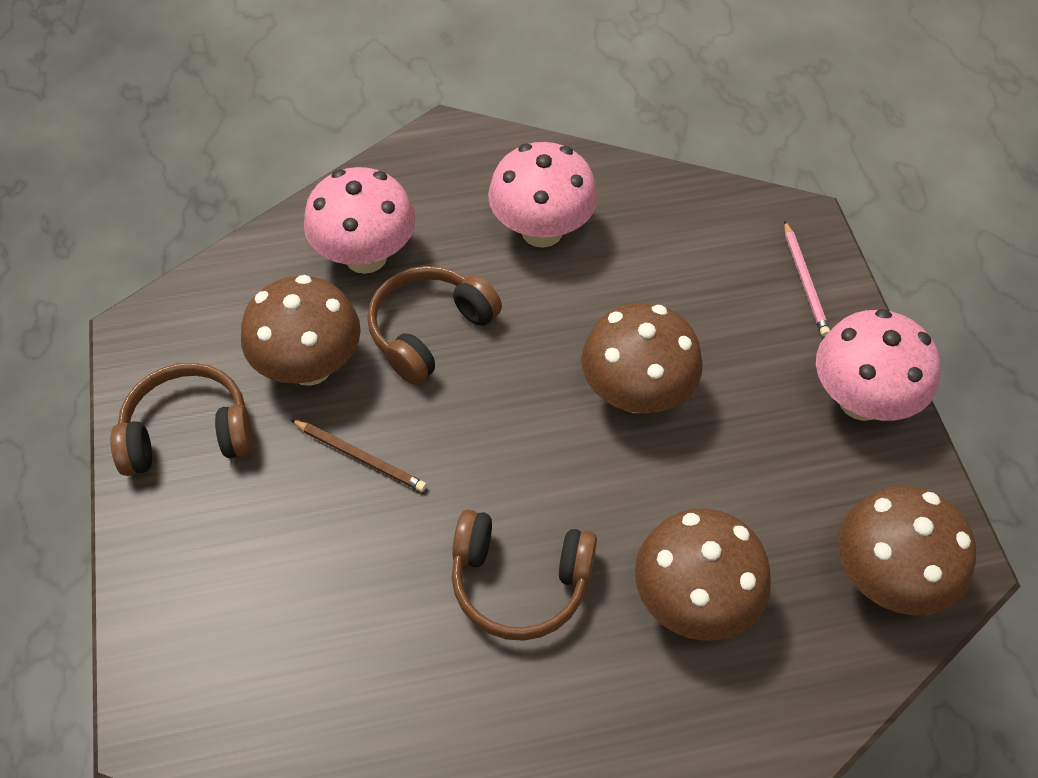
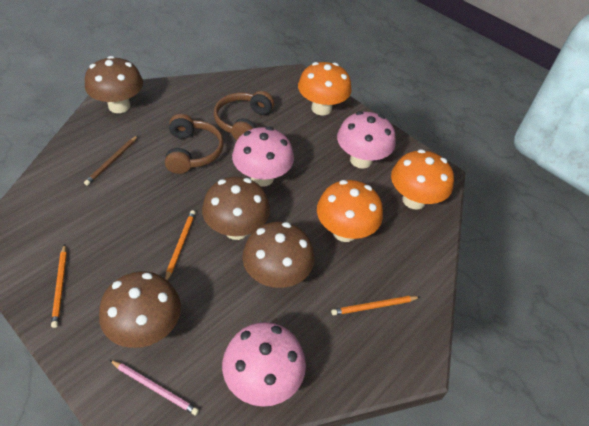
brown headphones: 3 -> 2
orange mushroom: 0 -> 3
orange pencil: 0 -> 3

